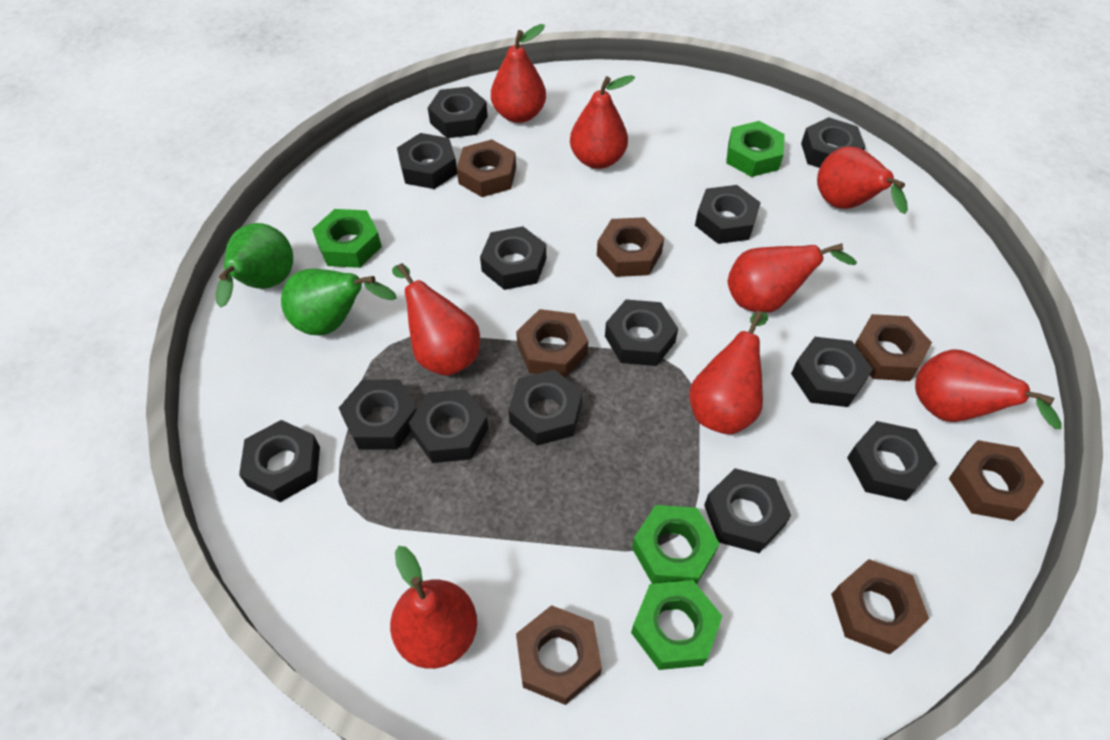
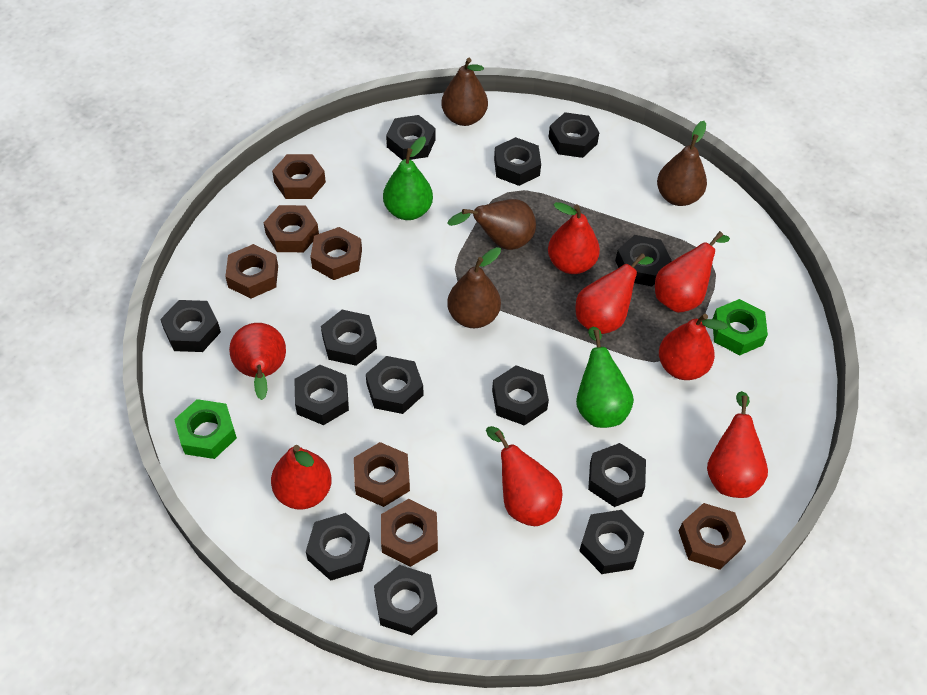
brown pear: 0 -> 4
green nut: 4 -> 2

